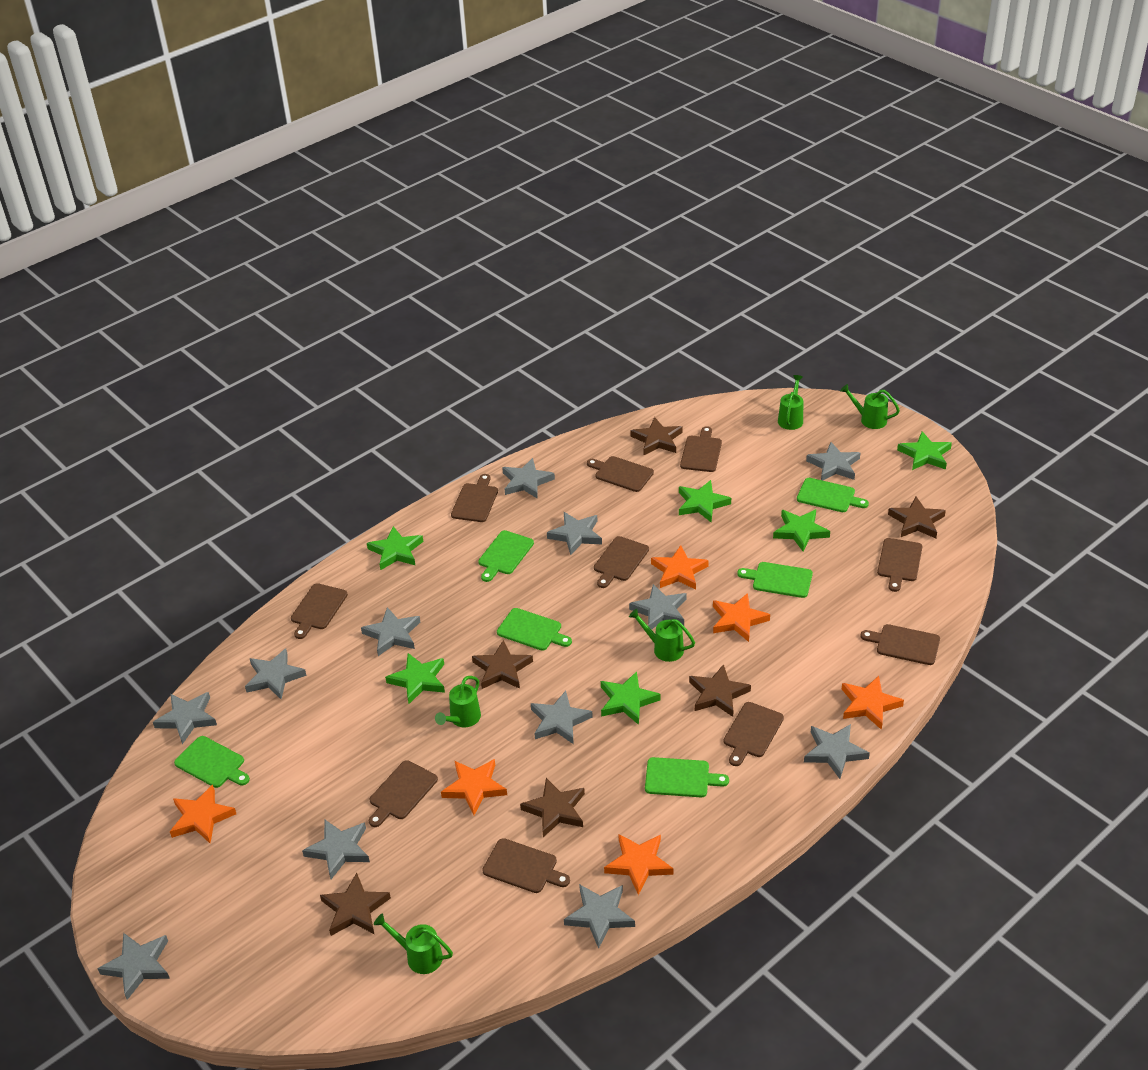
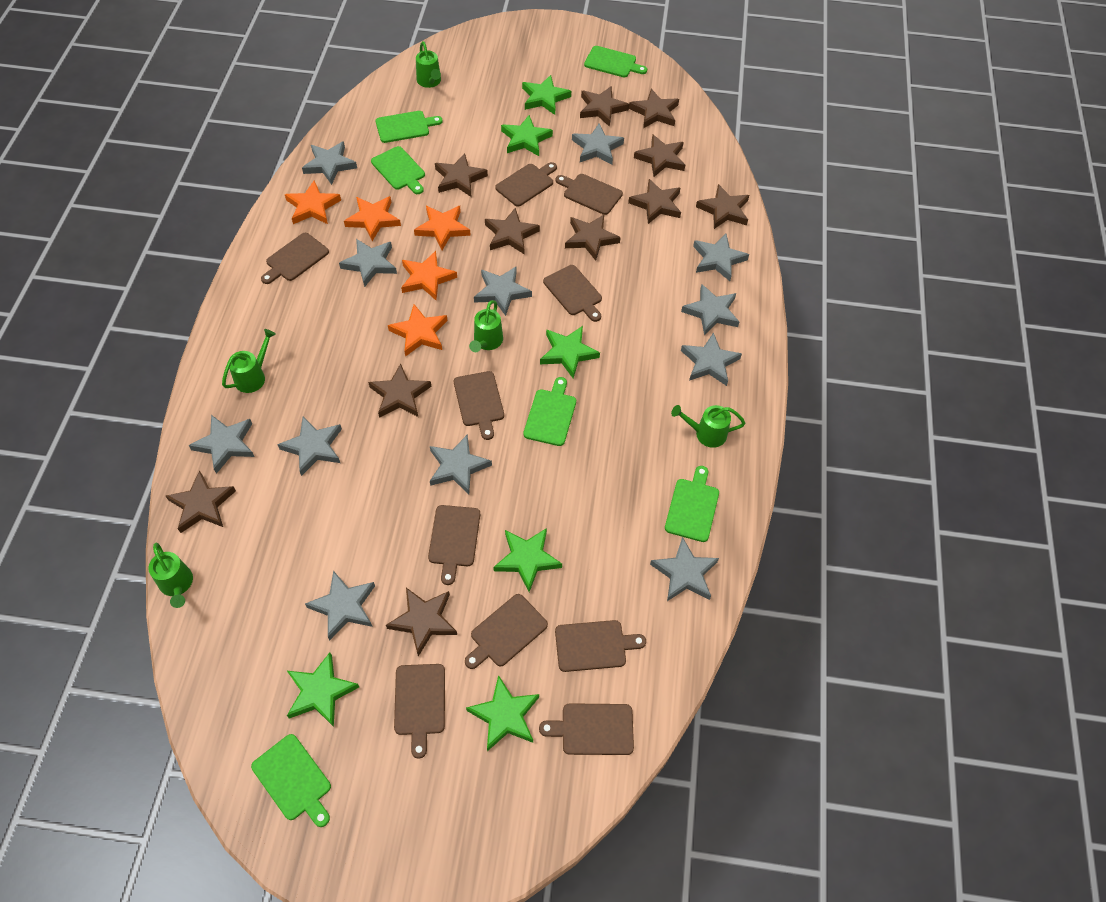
brown star: 6 -> 11
orange star: 6 -> 5

